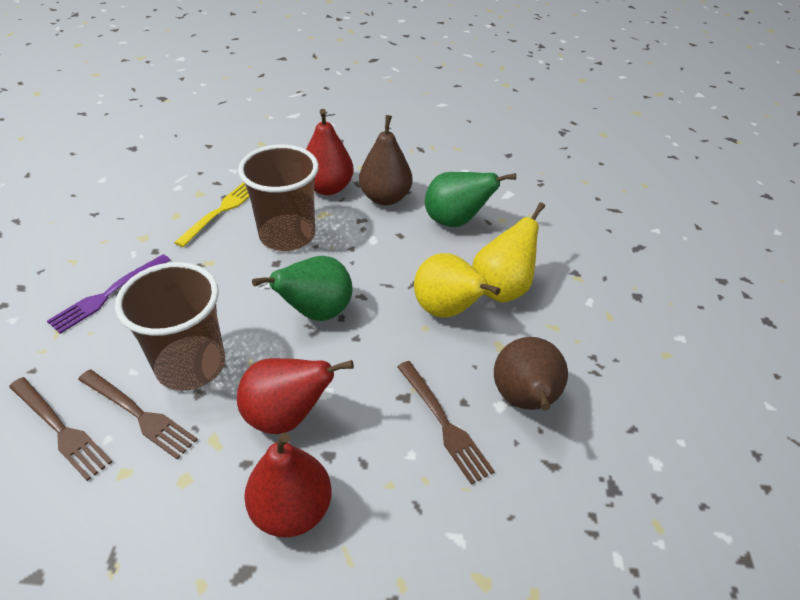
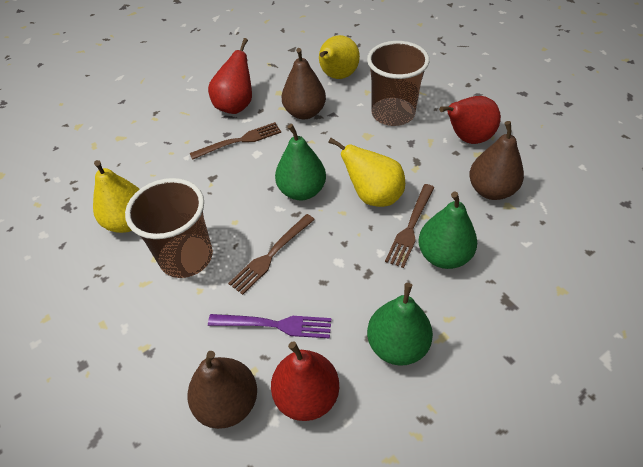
brown pear: 2 -> 3
green pear: 2 -> 3
yellow fork: 1 -> 0
yellow pear: 2 -> 3

